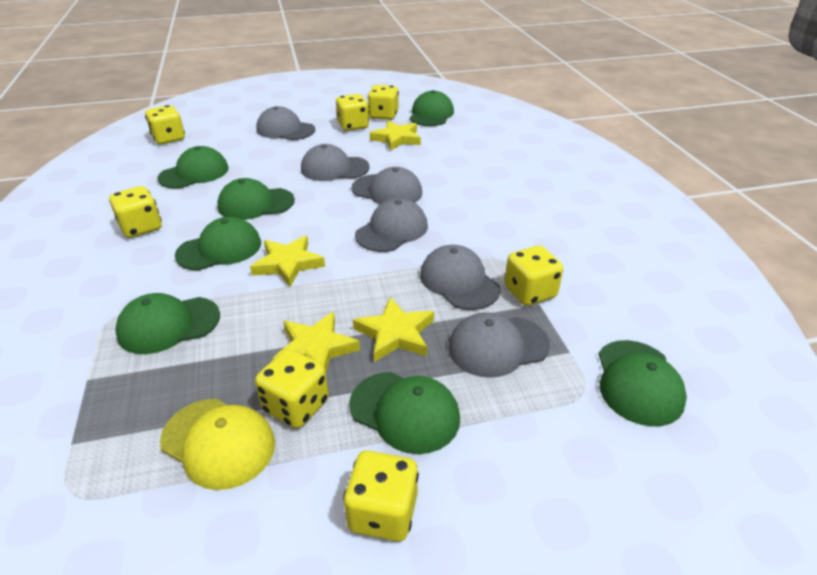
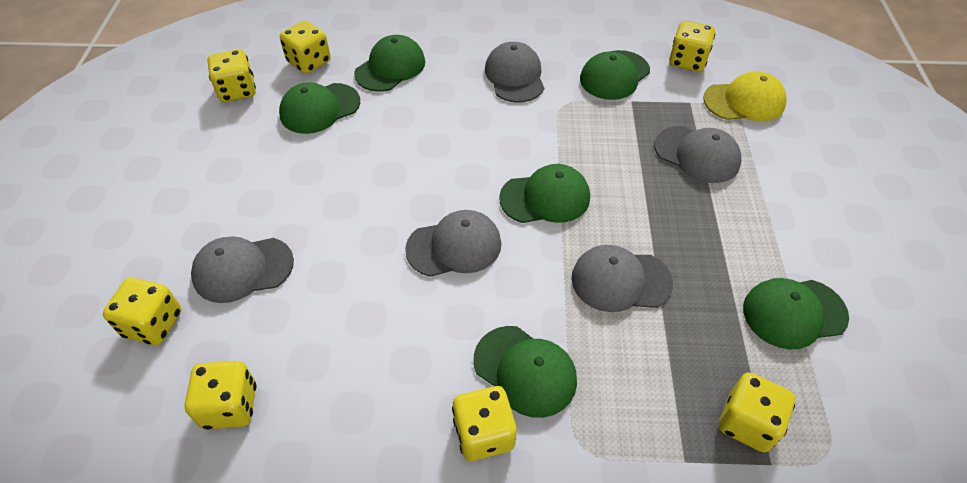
green cap: 7 -> 6
grey cap: 6 -> 5
yellow star: 4 -> 0

